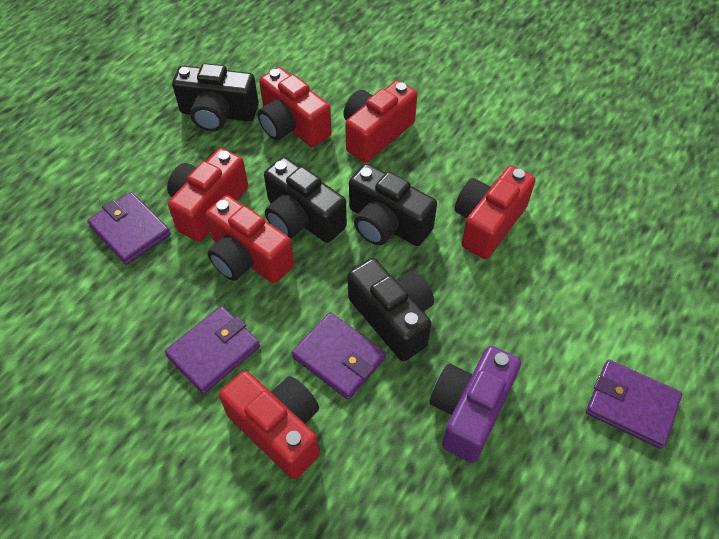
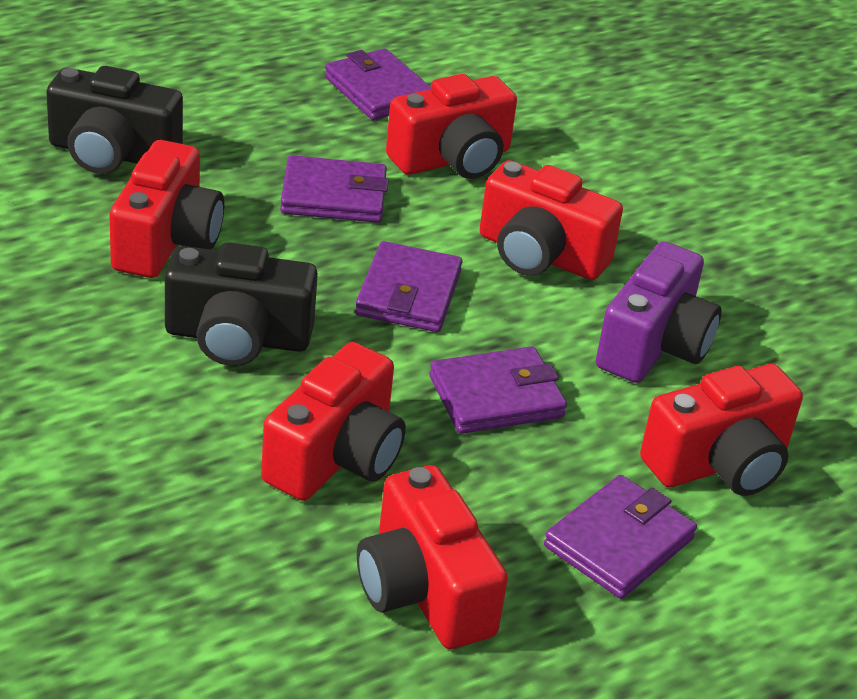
black camera: 4 -> 2
purple wallet: 4 -> 5

